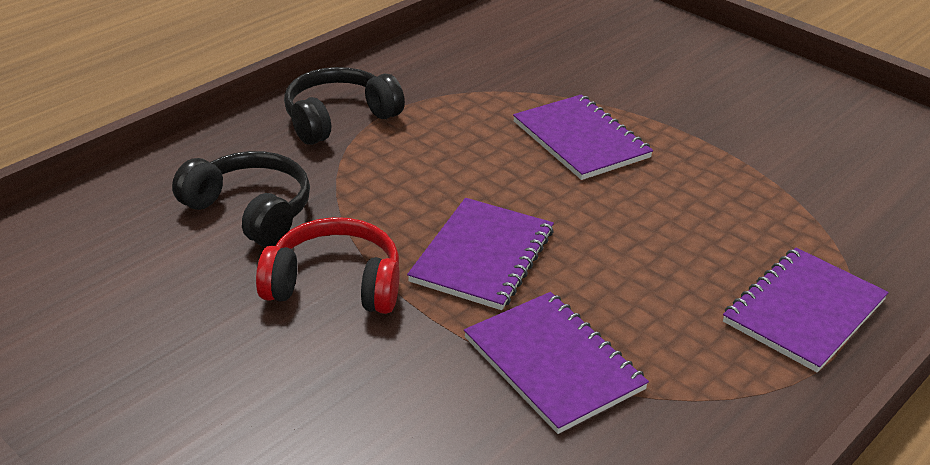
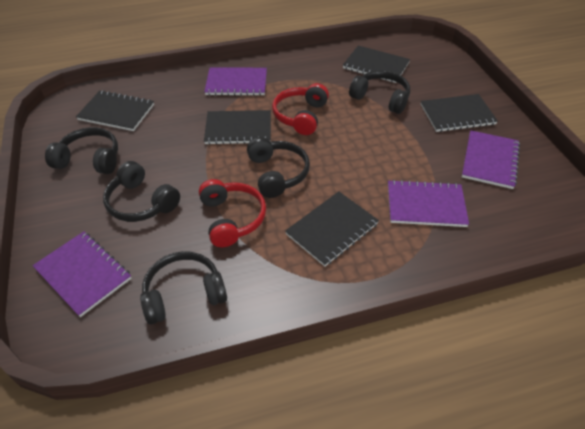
black headphones: 2 -> 5
black notebook: 0 -> 5
red headphones: 1 -> 2

